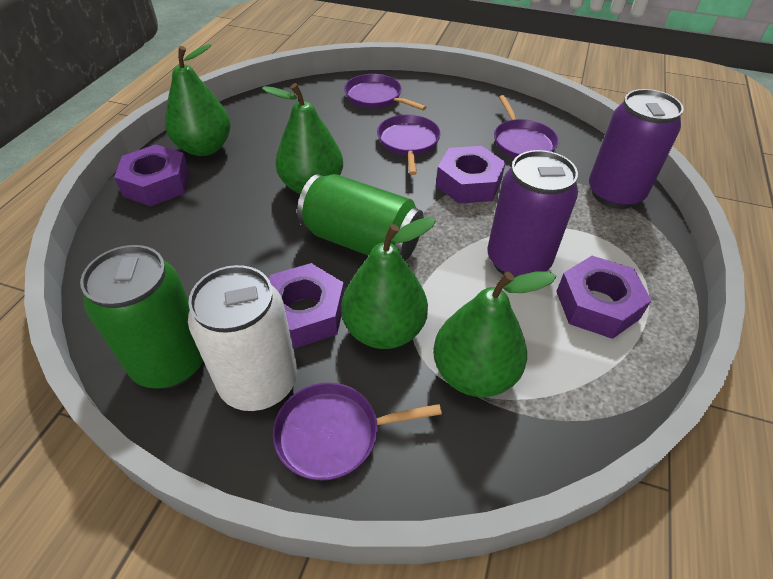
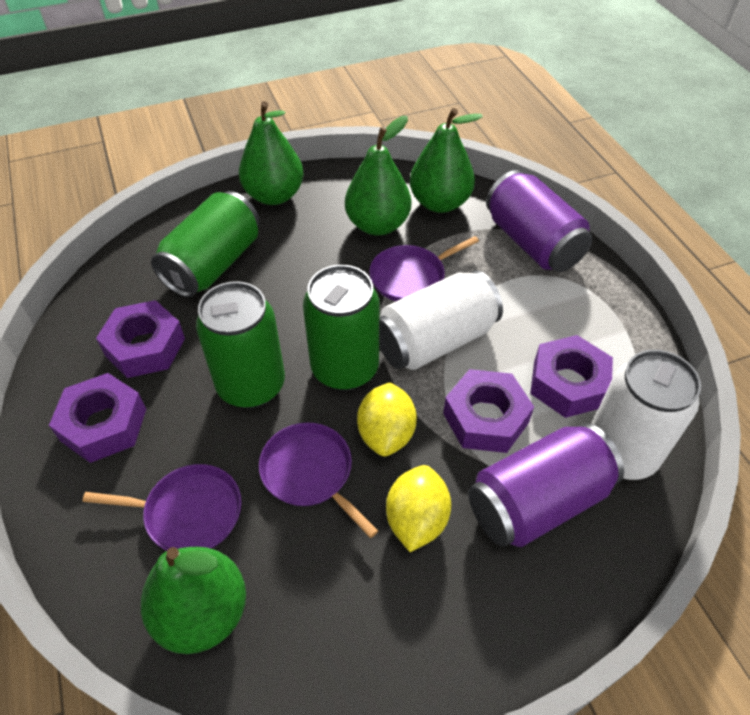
green can: 2 -> 3
purple pan: 4 -> 3
white can: 1 -> 2
yellow lemon: 0 -> 2

